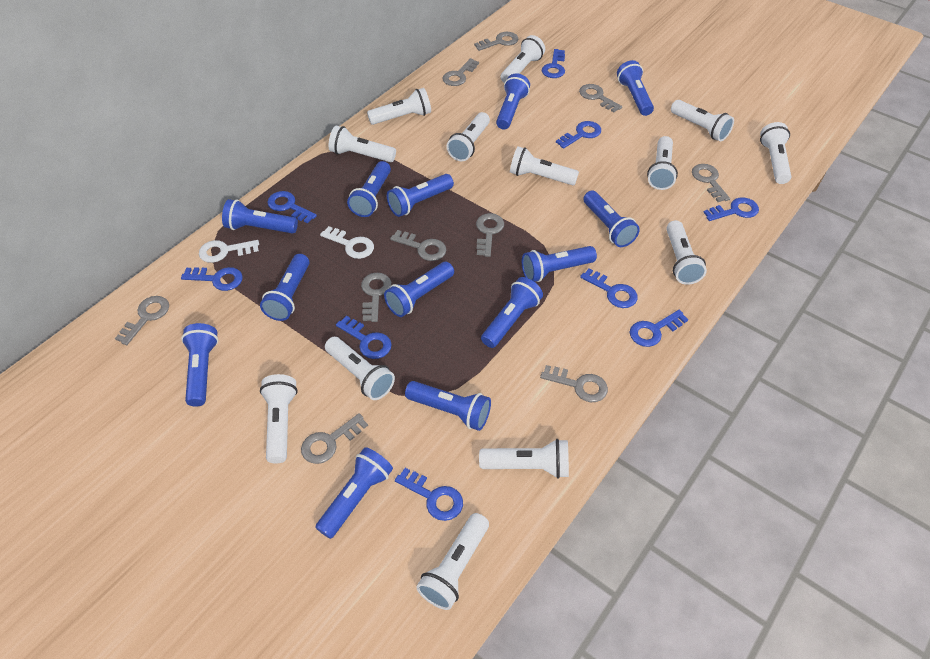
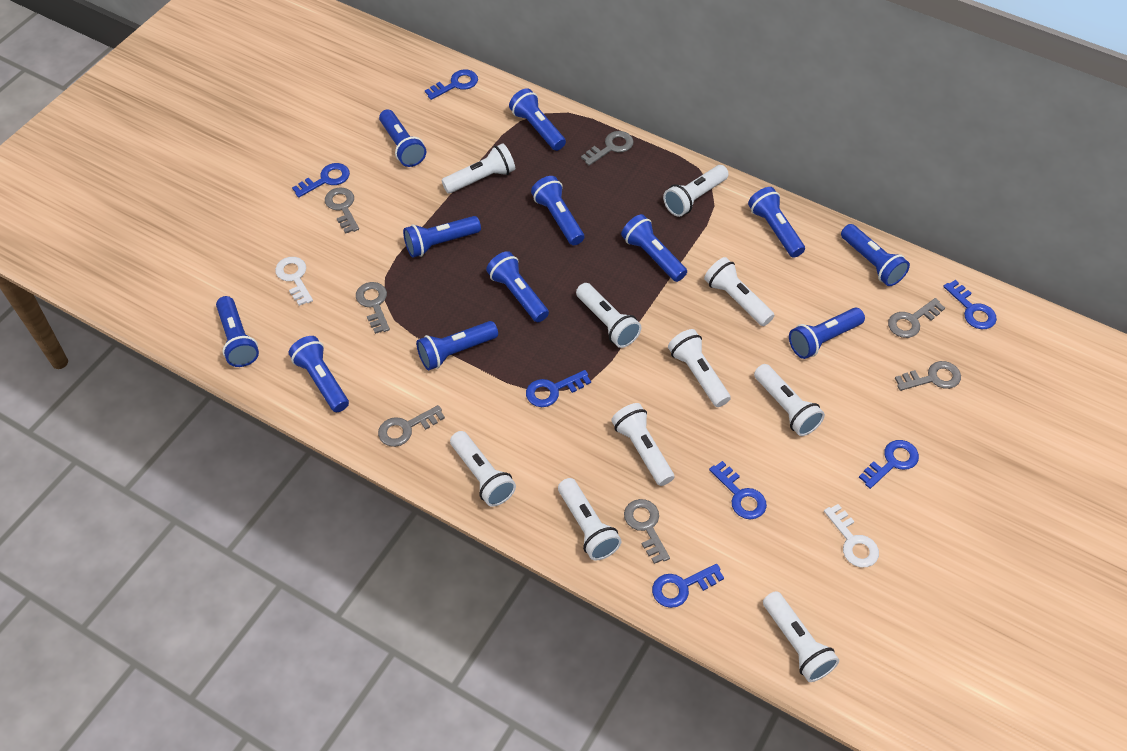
blue flashlight: 13 -> 12
blue key: 9 -> 7
grey key: 10 -> 7
white flashlight: 13 -> 10

